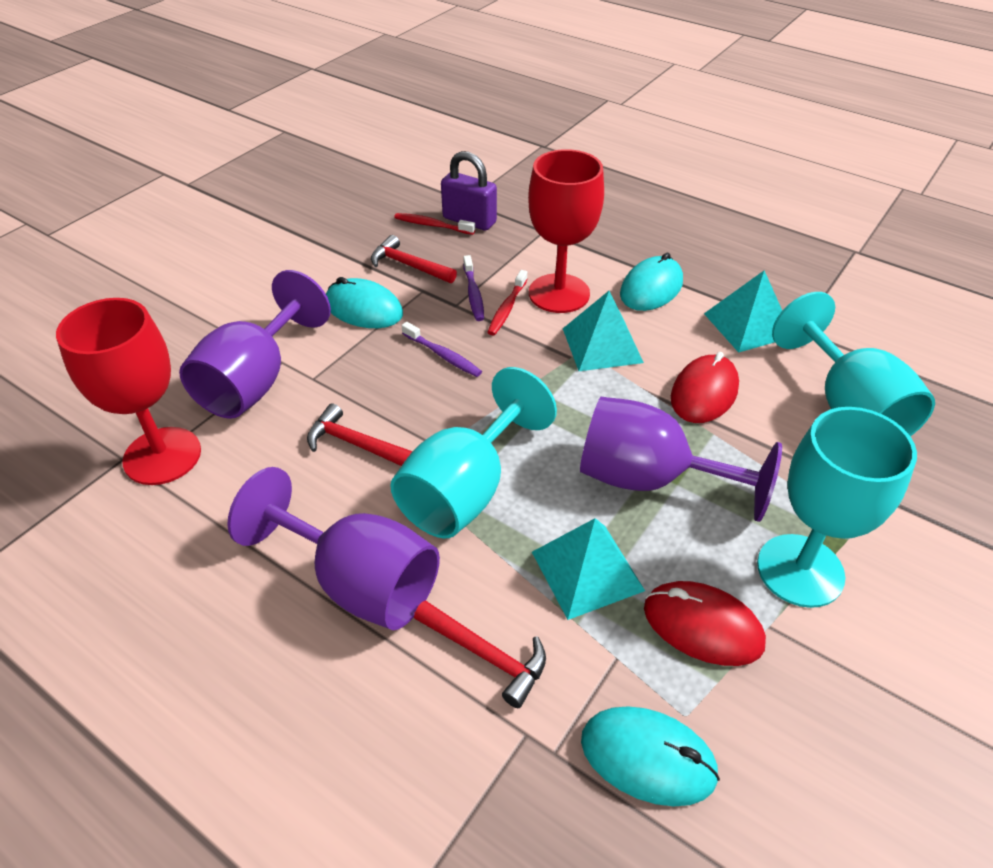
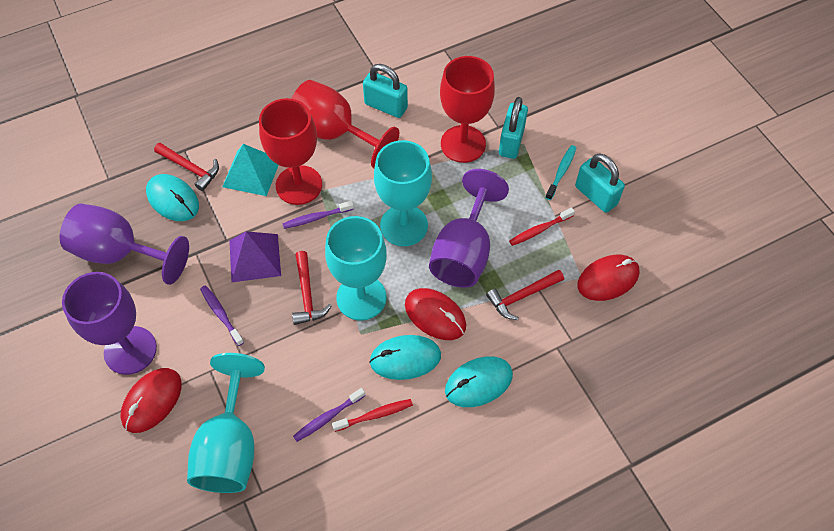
purple padlock: 1 -> 0
purple pyramid: 0 -> 1
purple toothbrush: 2 -> 3
red goblet: 2 -> 3
red mouse: 2 -> 3
turquoise padlock: 0 -> 3
turquoise pyramid: 3 -> 1
turquoise toothbrush: 0 -> 1

